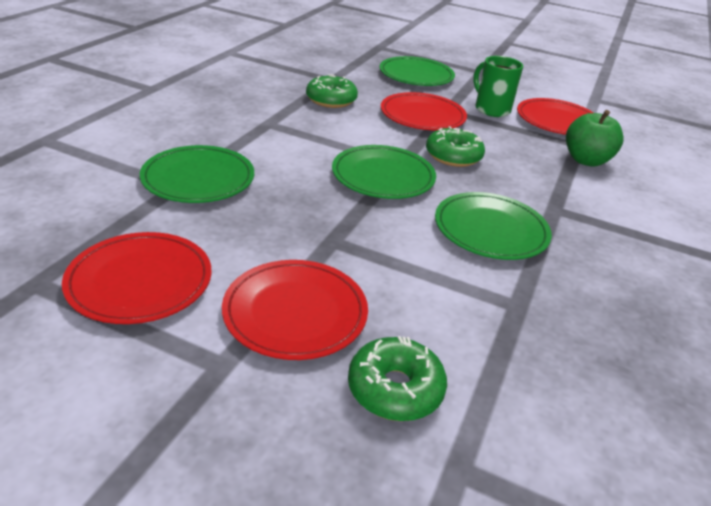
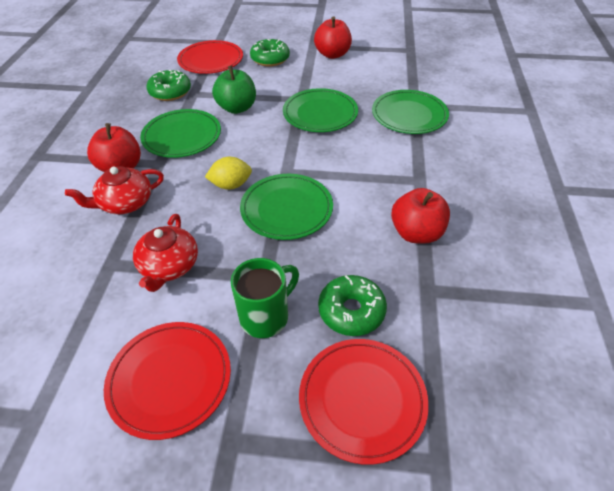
red apple: 0 -> 3
red plate: 4 -> 3
red teapot: 0 -> 2
yellow lemon: 0 -> 1

